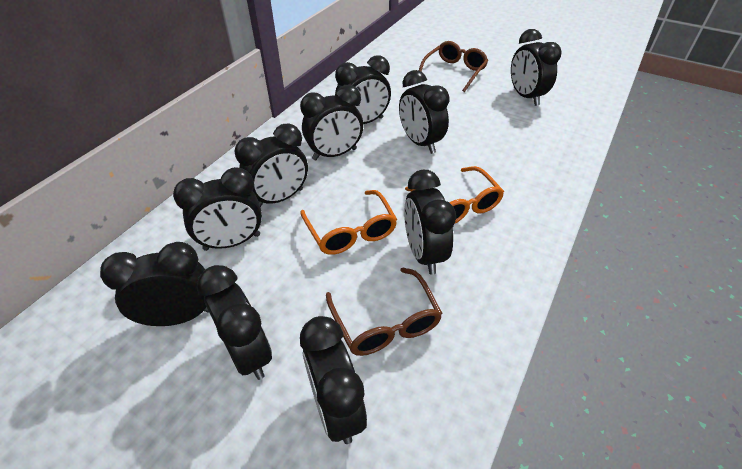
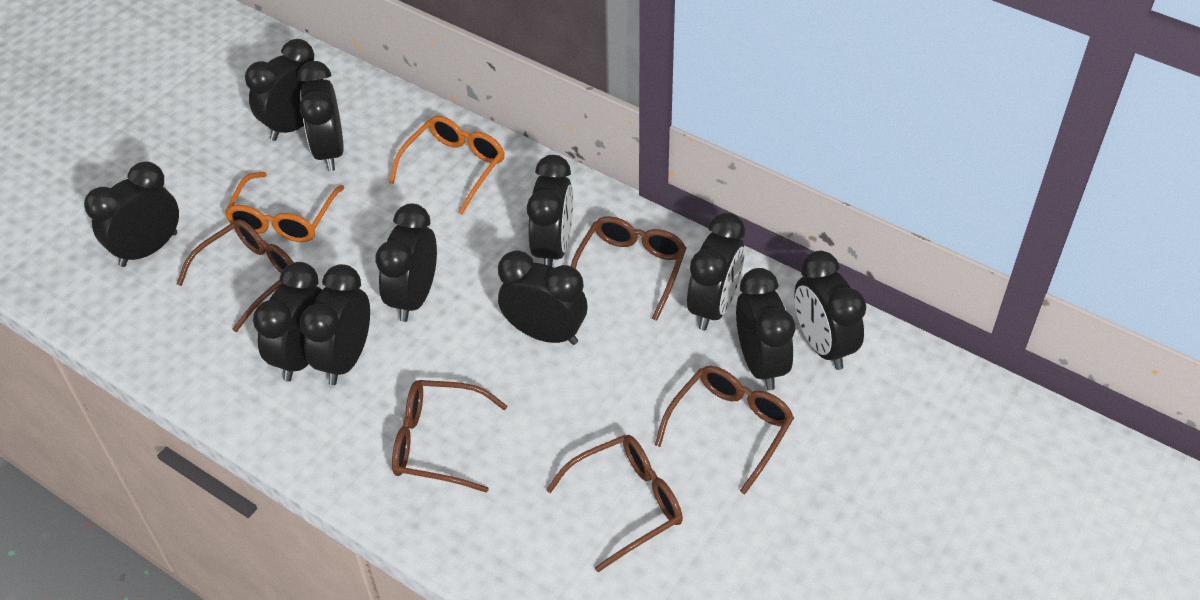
black clock: 10 -> 11
brown glasses: 2 -> 5

